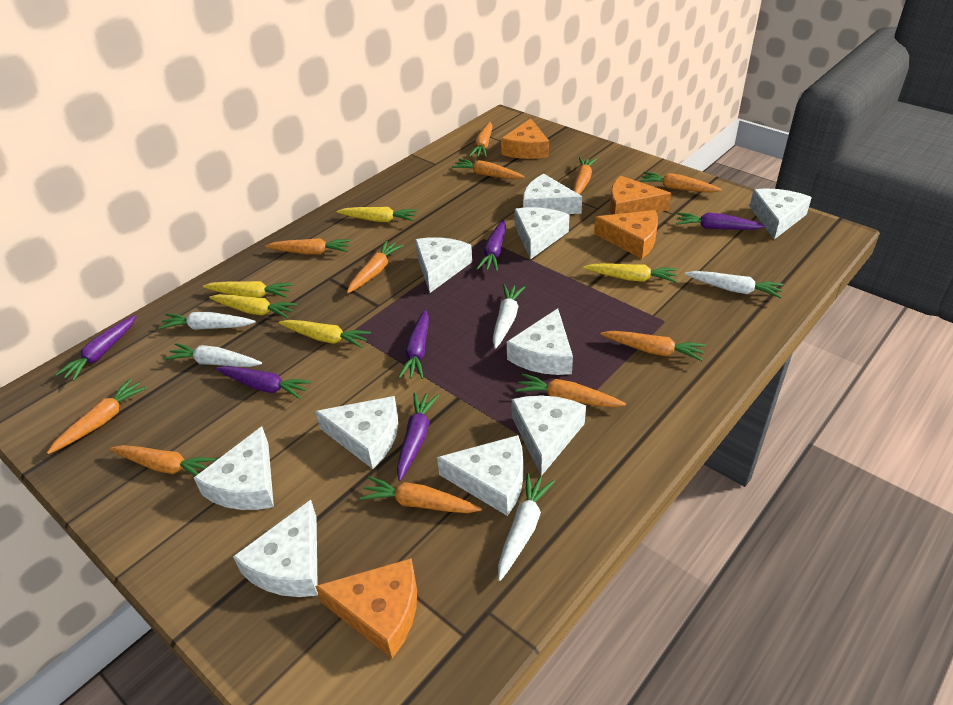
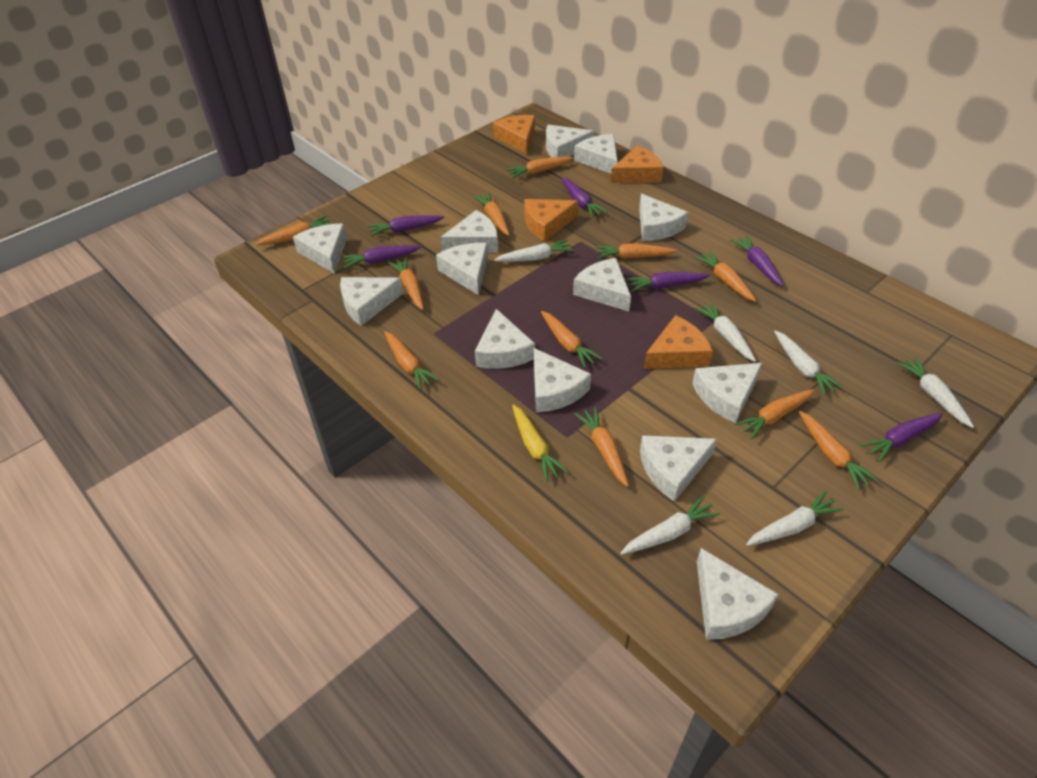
white carrot: 5 -> 6
white cheese: 10 -> 13
yellow carrot: 5 -> 1

